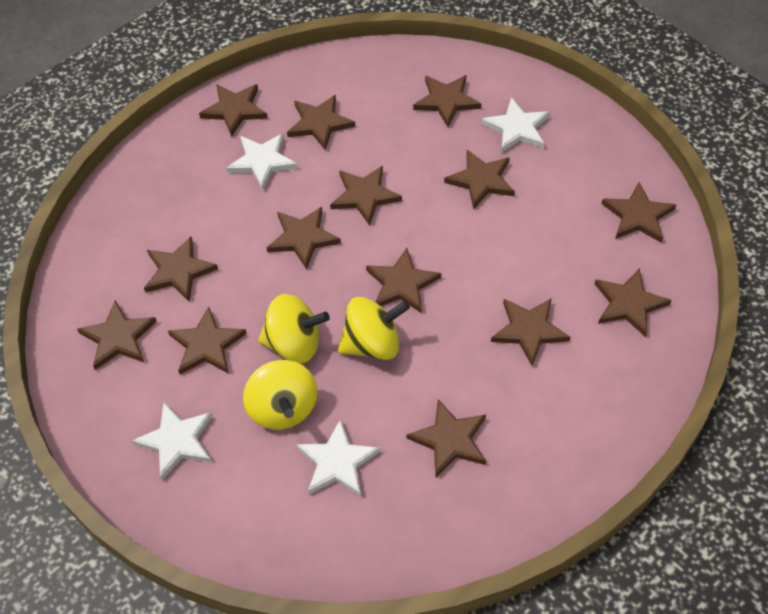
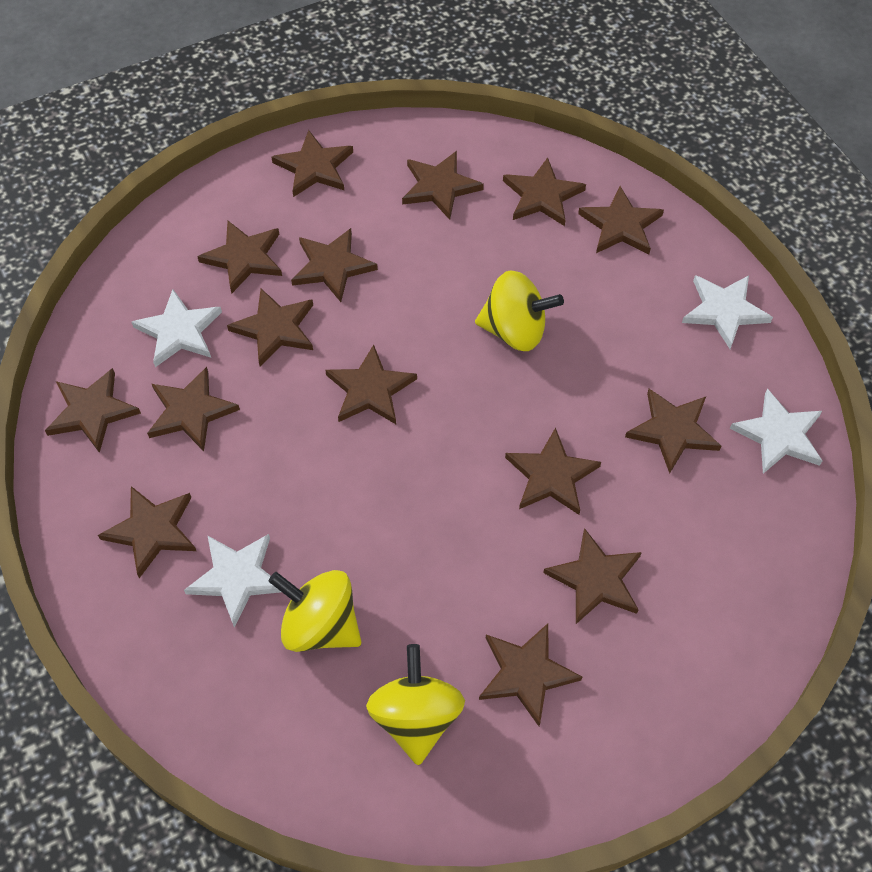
brown star: 14 -> 15

